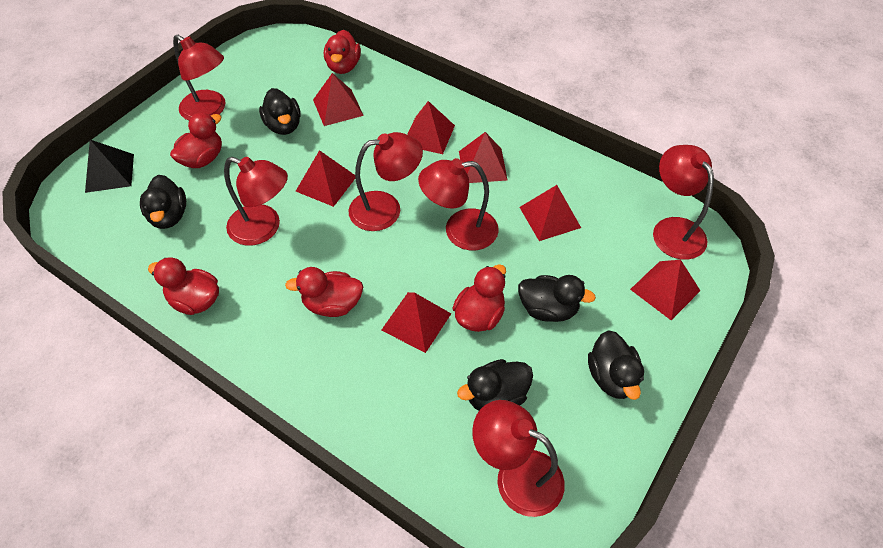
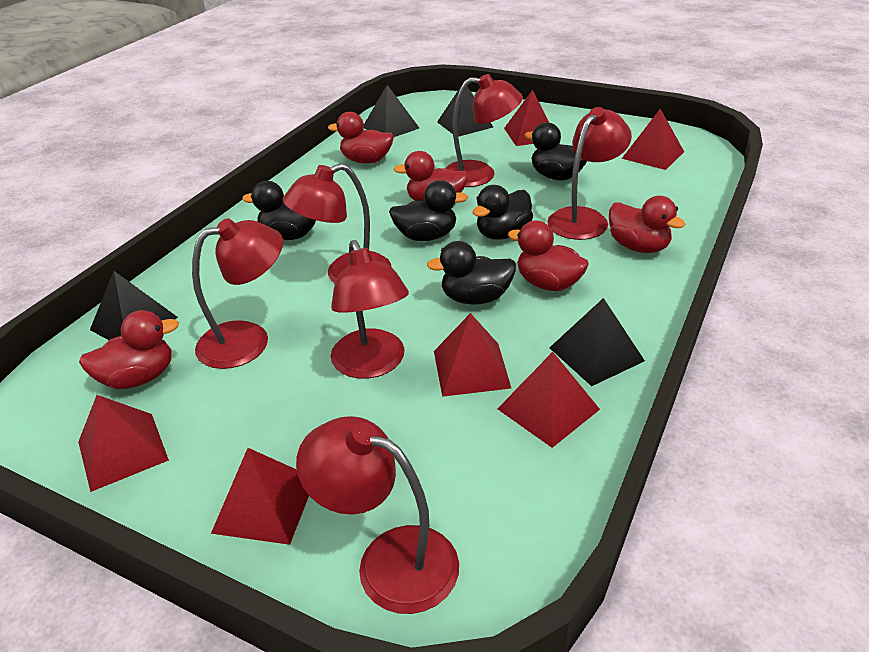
black pyramid: 1 -> 4
red pyramid: 7 -> 6

